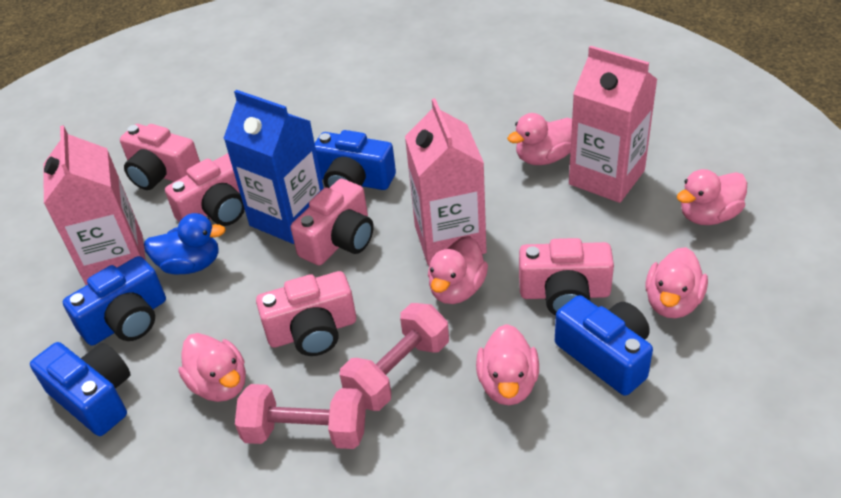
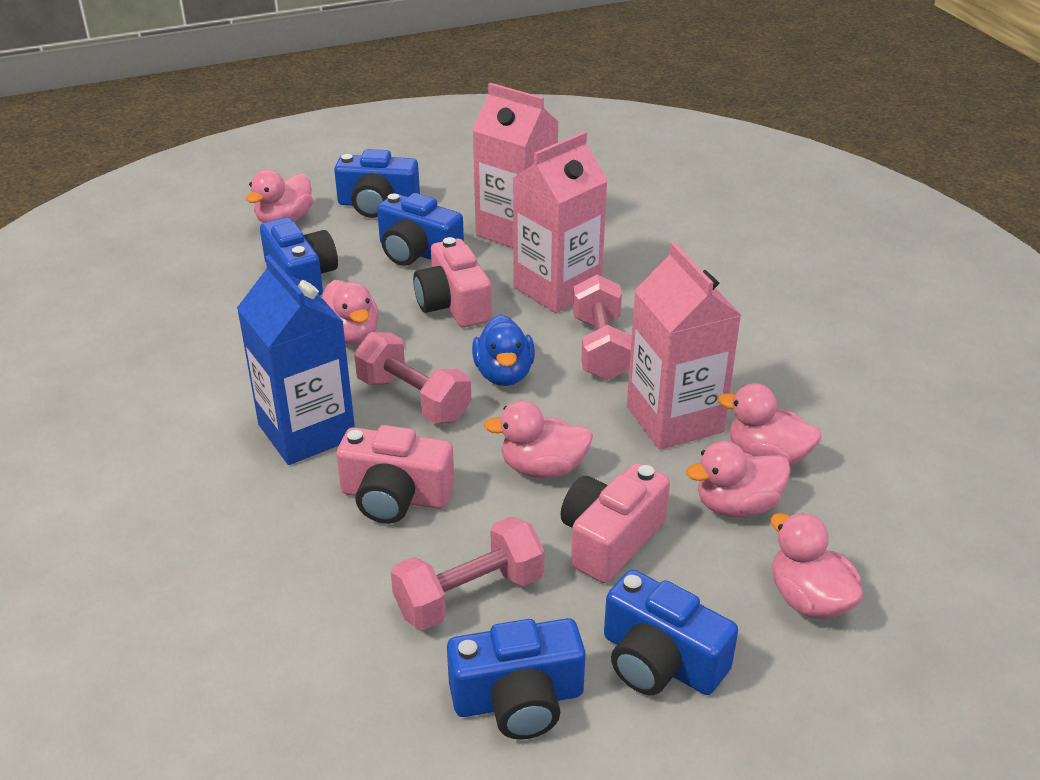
blue camera: 4 -> 5
pink camera: 5 -> 3
pink dumbbell: 2 -> 3

